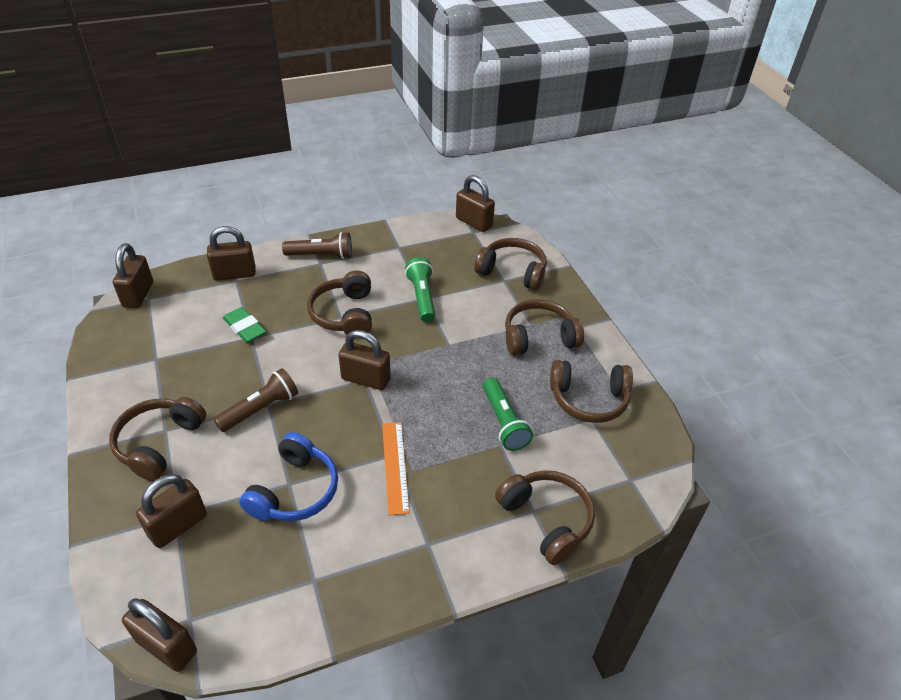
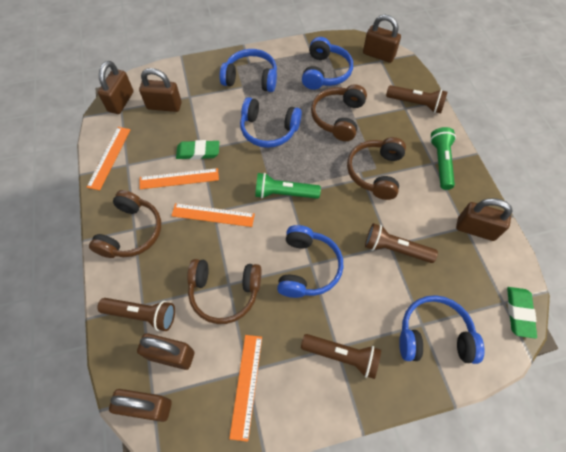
blue headphones: 1 -> 5
brown flashlight: 2 -> 4
brown headphones: 6 -> 4
green eraser: 1 -> 2
orange ruler: 1 -> 4

